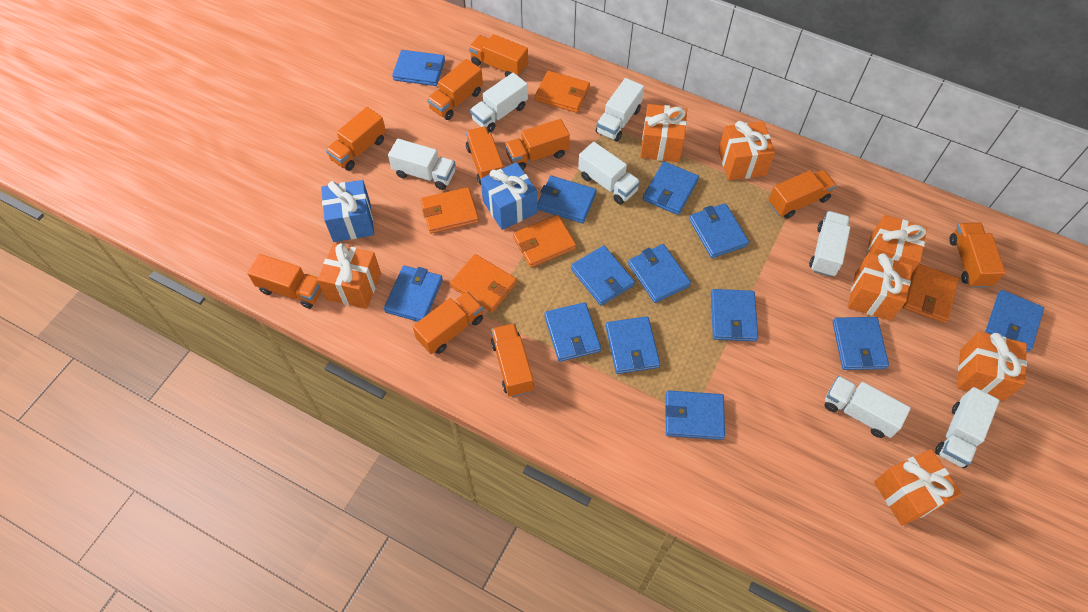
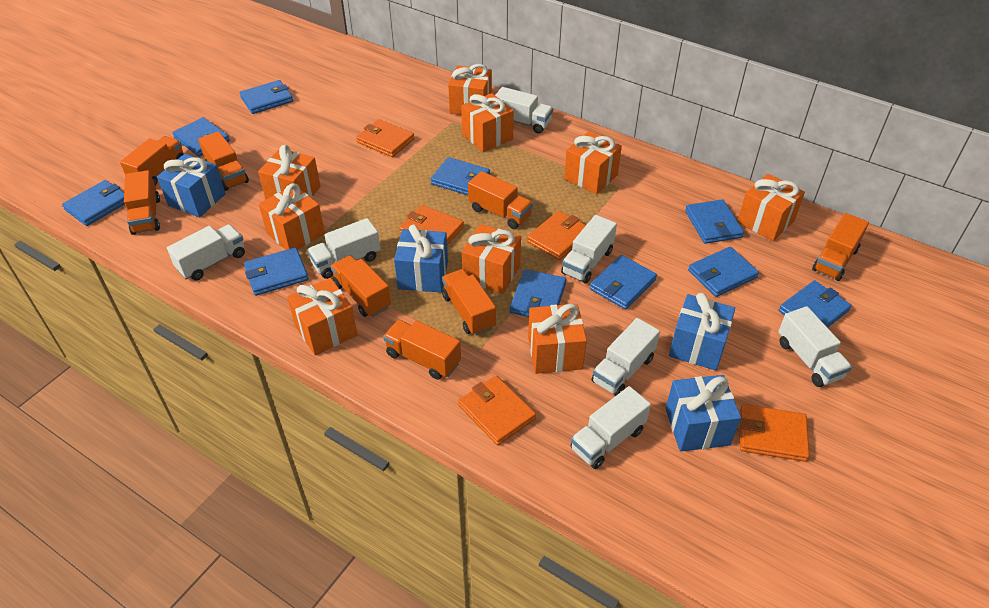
blue gift: 2 -> 4
blue wallet: 13 -> 10
orange gift: 7 -> 9
orange truck: 10 -> 8

